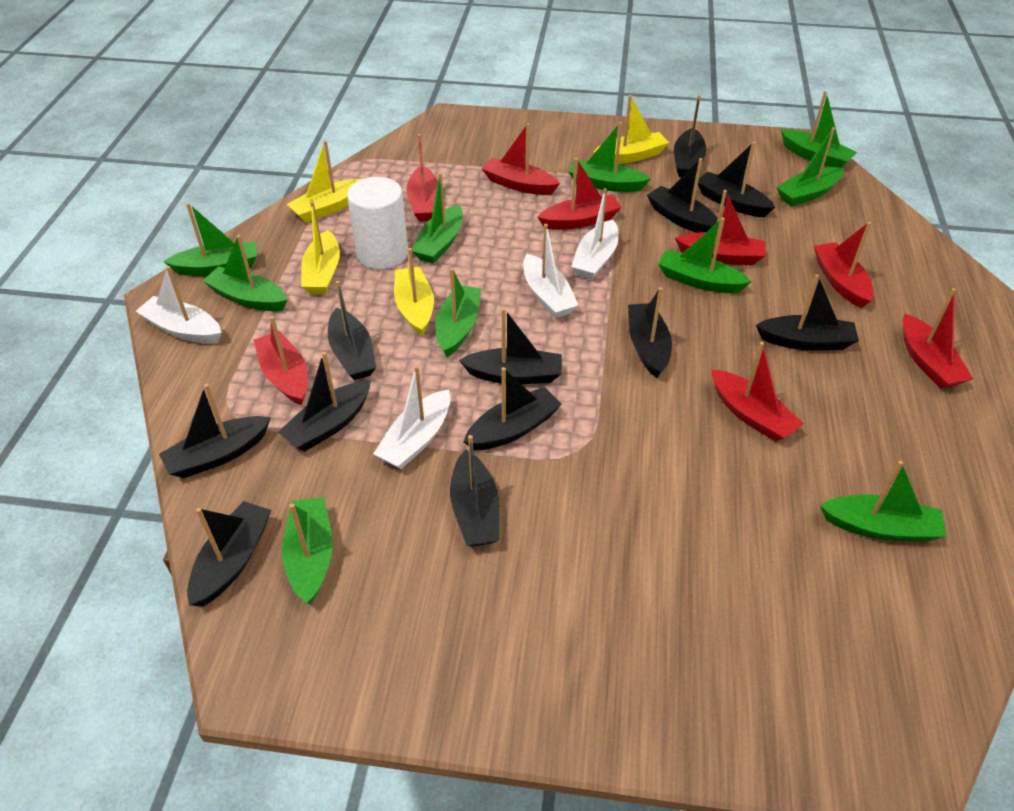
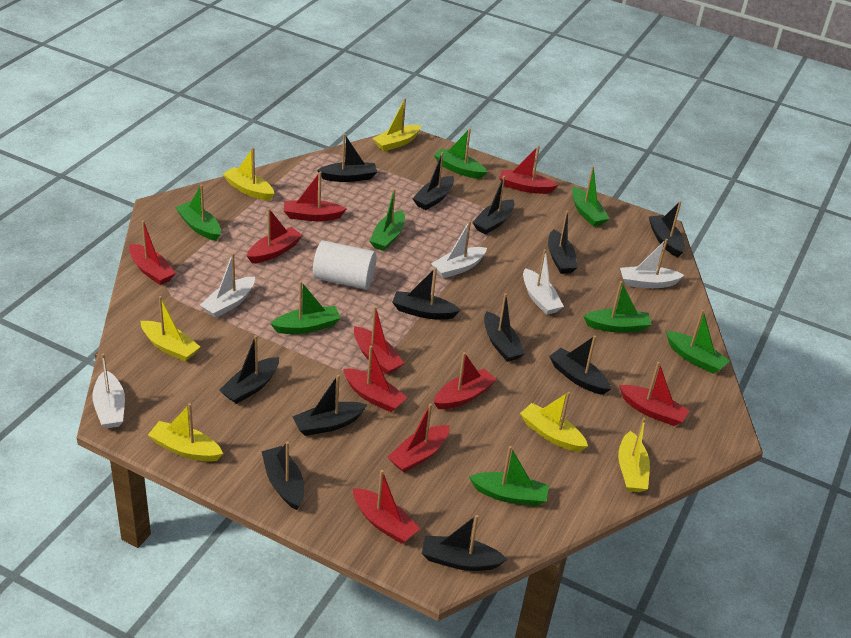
green boat: 10 -> 8
red boat: 8 -> 10
white boat: 4 -> 5
yellow boat: 4 -> 6

